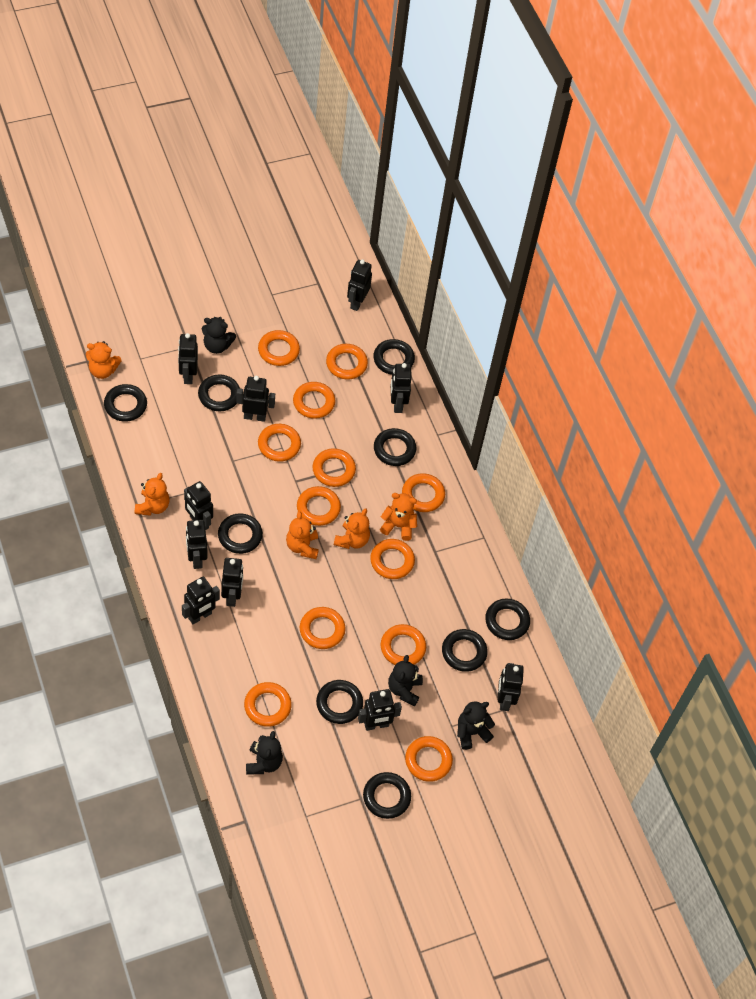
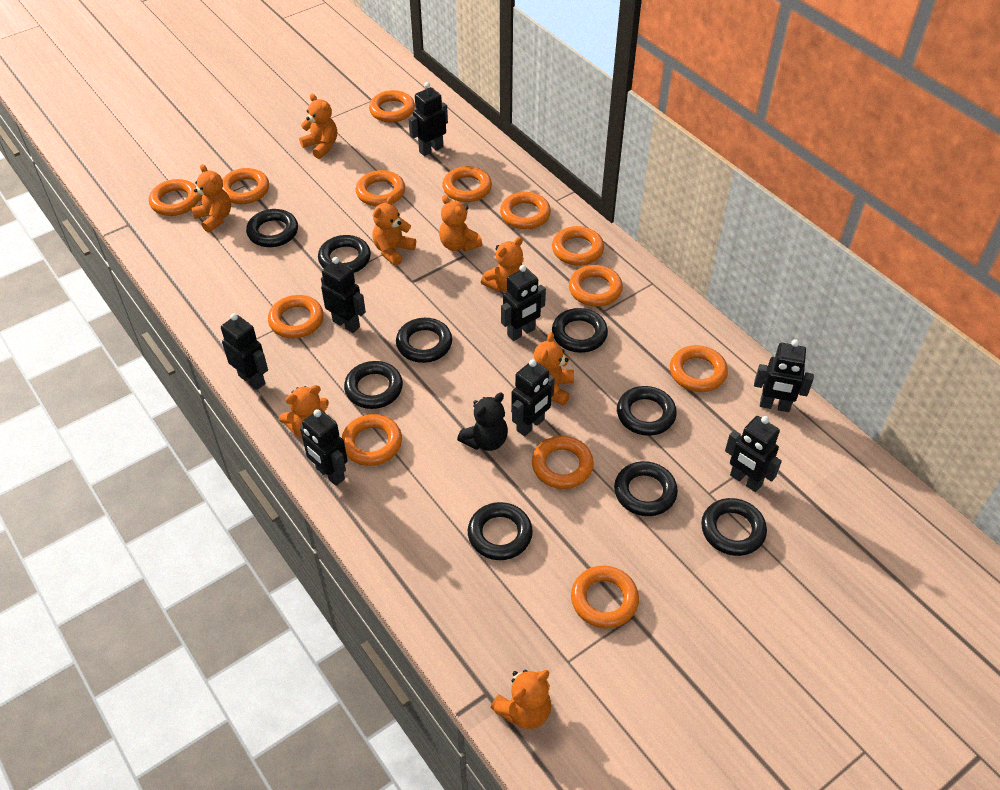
black robot: 10 -> 8
black teddy bear: 4 -> 1
orange ring: 12 -> 13
orange teddy bear: 5 -> 8

